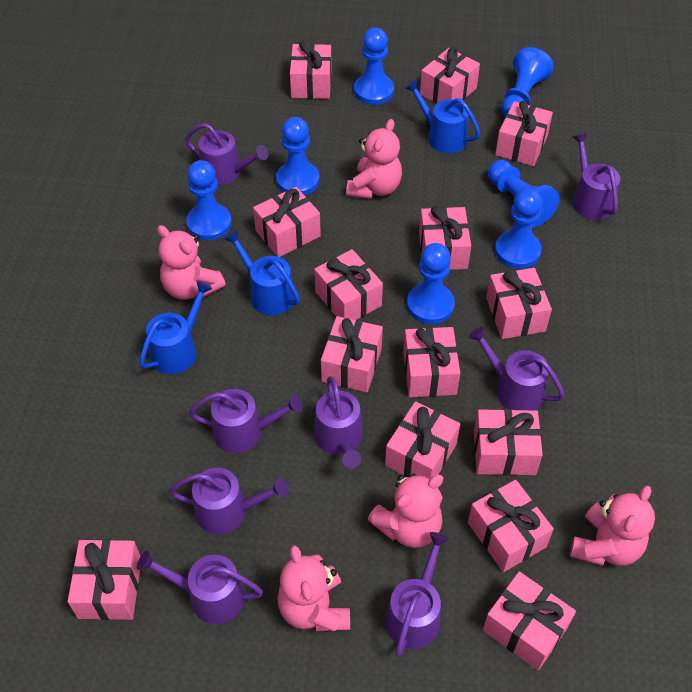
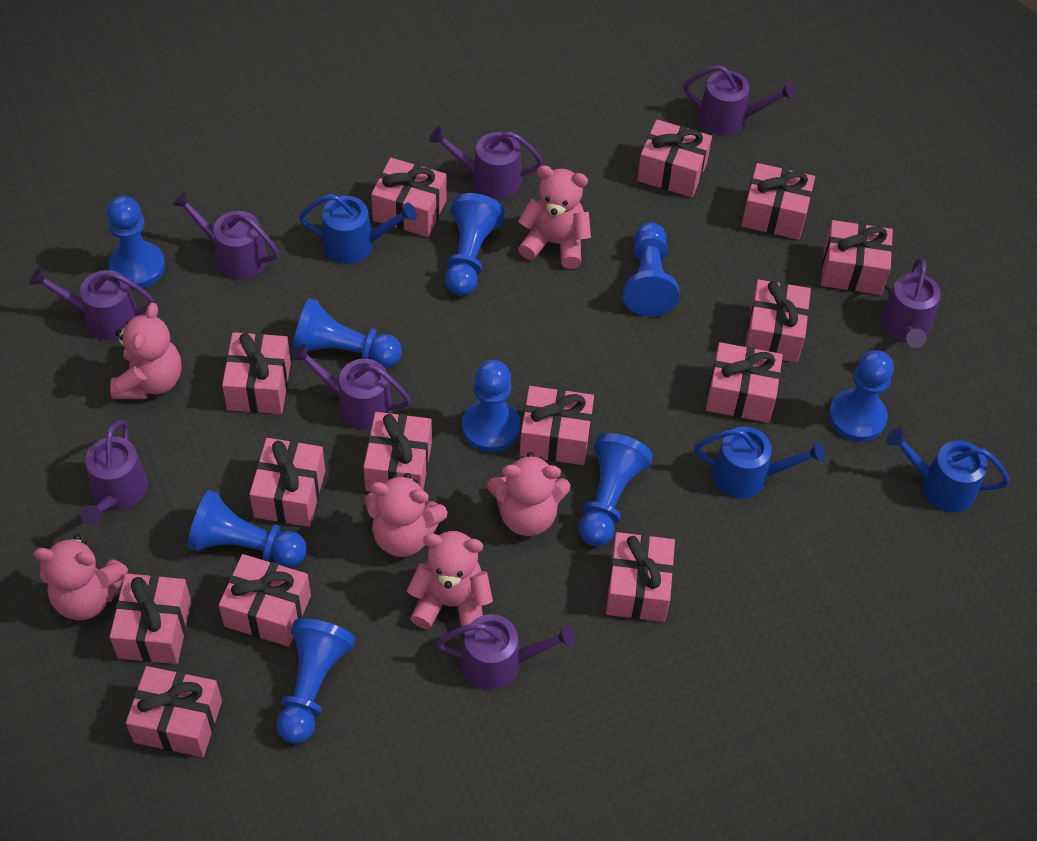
blue pawn: 7 -> 9
pink teddy bear: 5 -> 6

